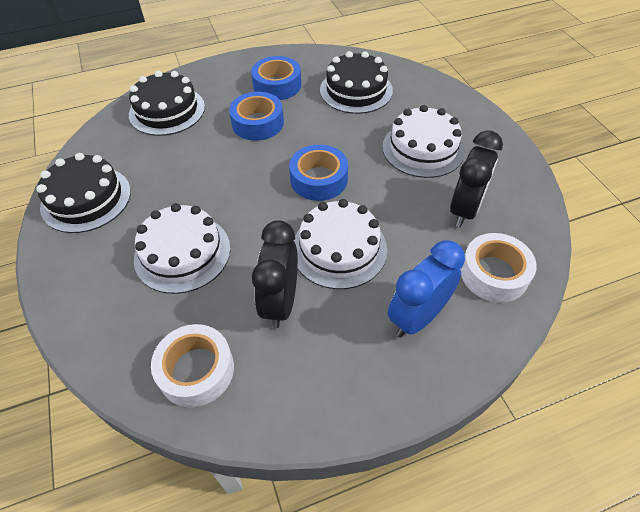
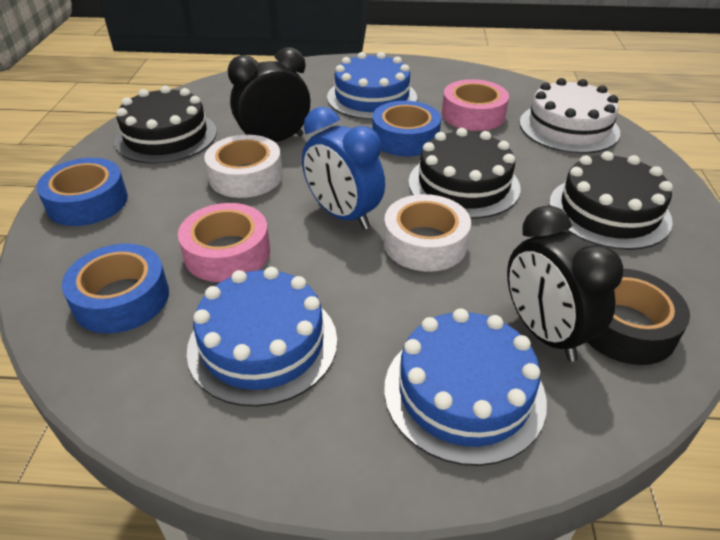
black tape: 0 -> 1
blue cake: 0 -> 3
pink tape: 0 -> 2
white cake: 3 -> 1

